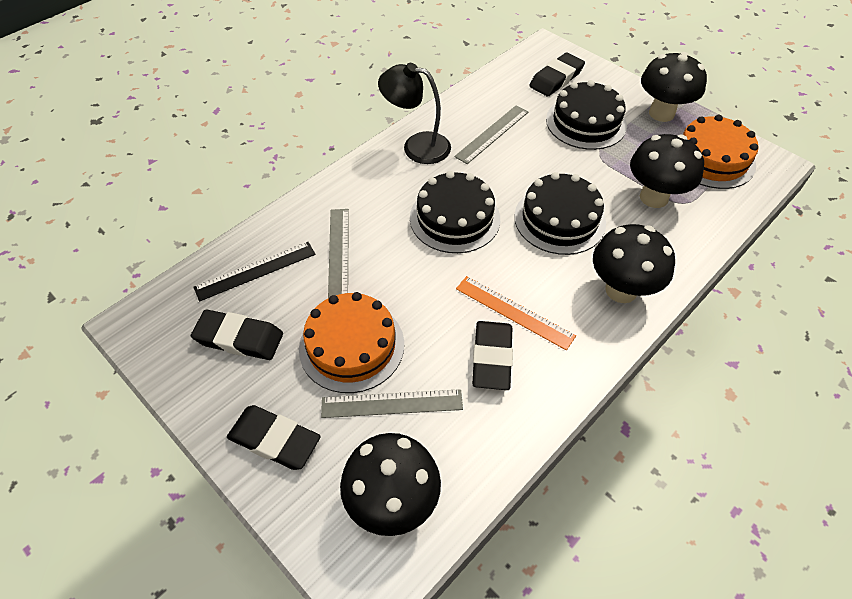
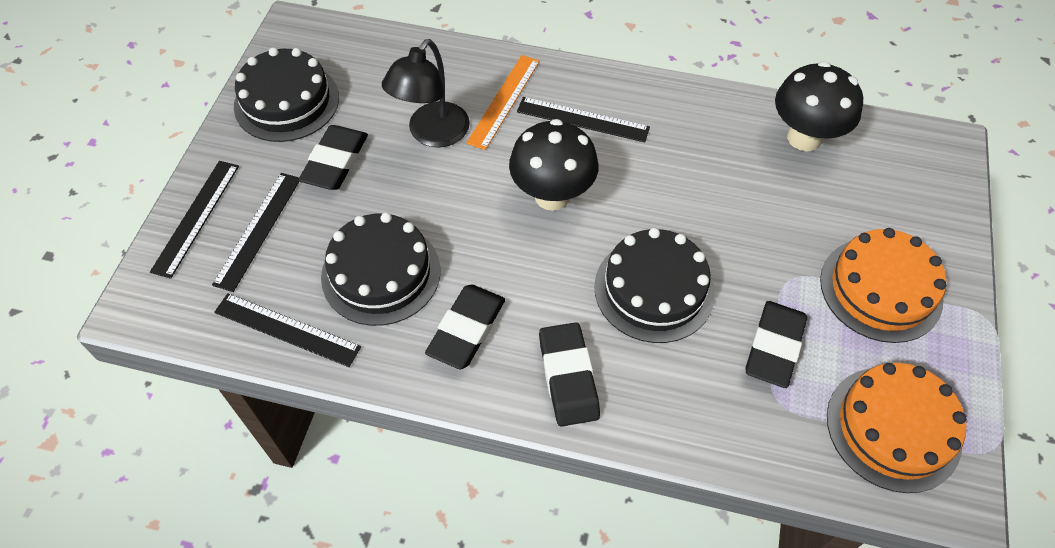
black mushroom: 4 -> 2
black ruler: 1 -> 4
grey ruler: 3 -> 0

